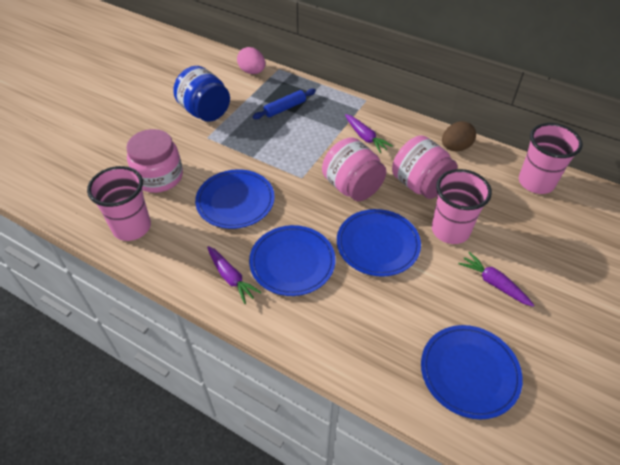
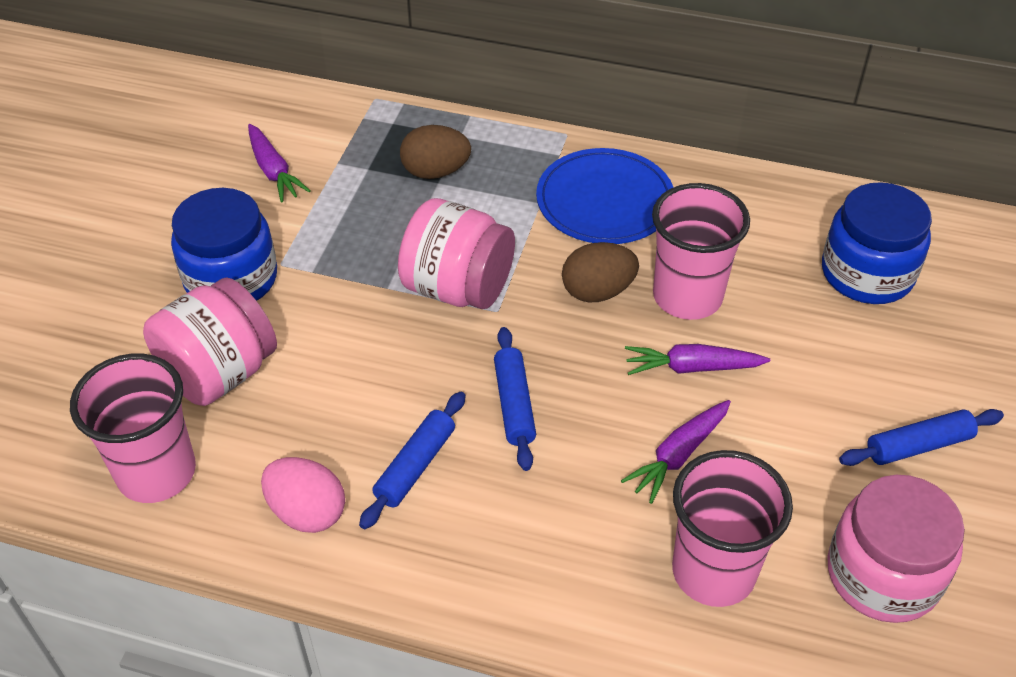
blue jar: 1 -> 2
blue plate: 4 -> 1
blue rolling pin: 1 -> 3
brown egg: 1 -> 2

